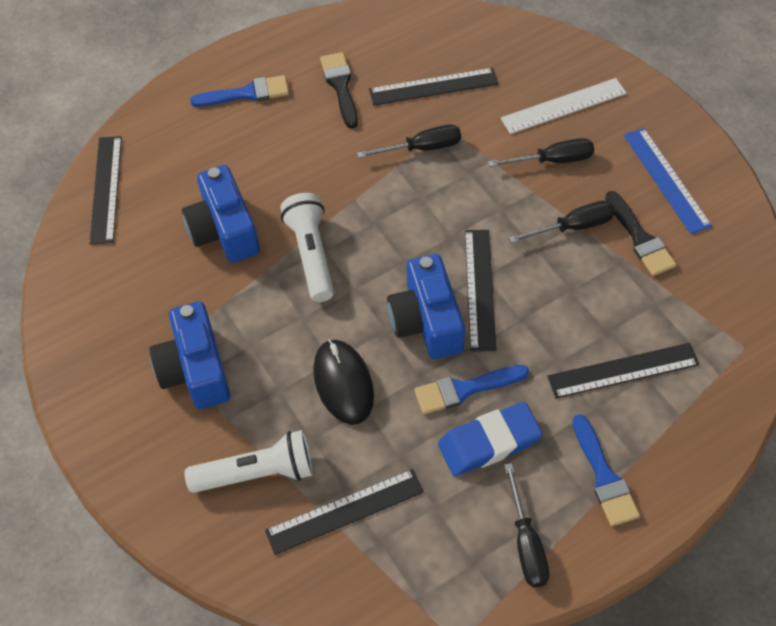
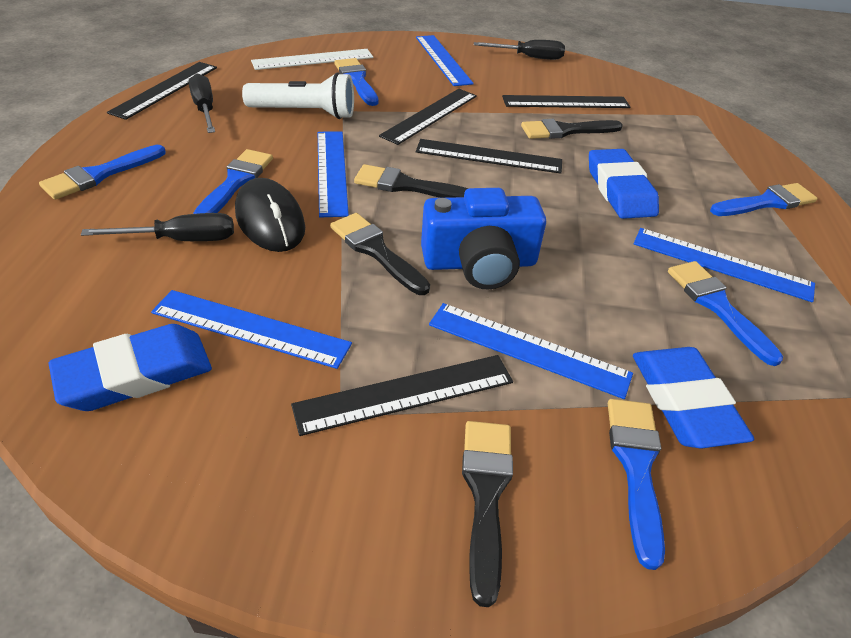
black brush: 2 -> 4
black screwdriver: 4 -> 3
blue brush: 3 -> 6
blue camera: 3 -> 1
blue eraser: 1 -> 3
blue ruler: 1 -> 5
white flashlight: 2 -> 1

